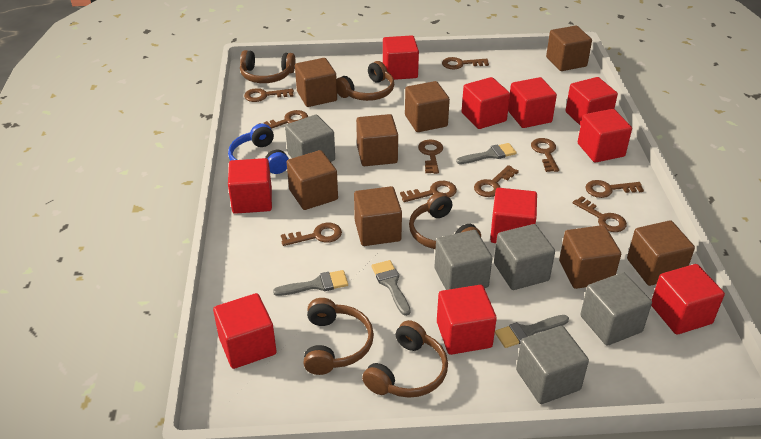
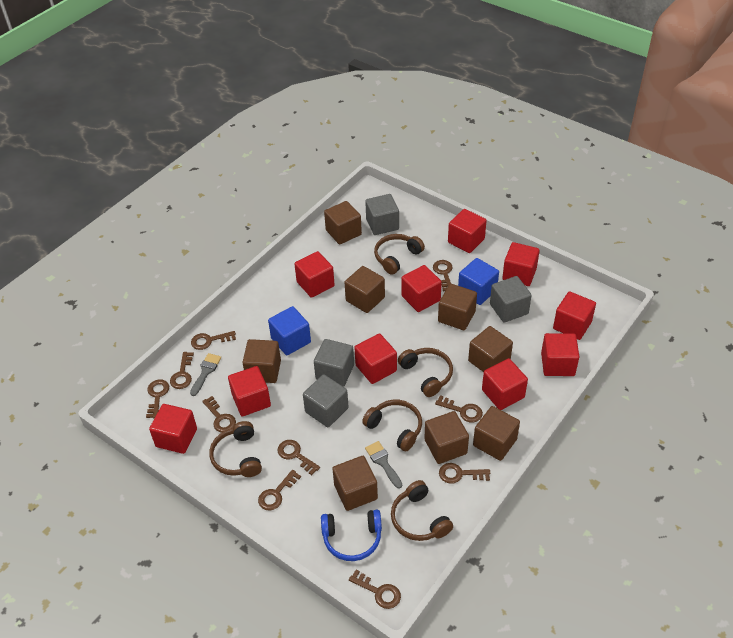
blue cube: 0 -> 2
grey brush: 4 -> 2
grey cube: 5 -> 4

